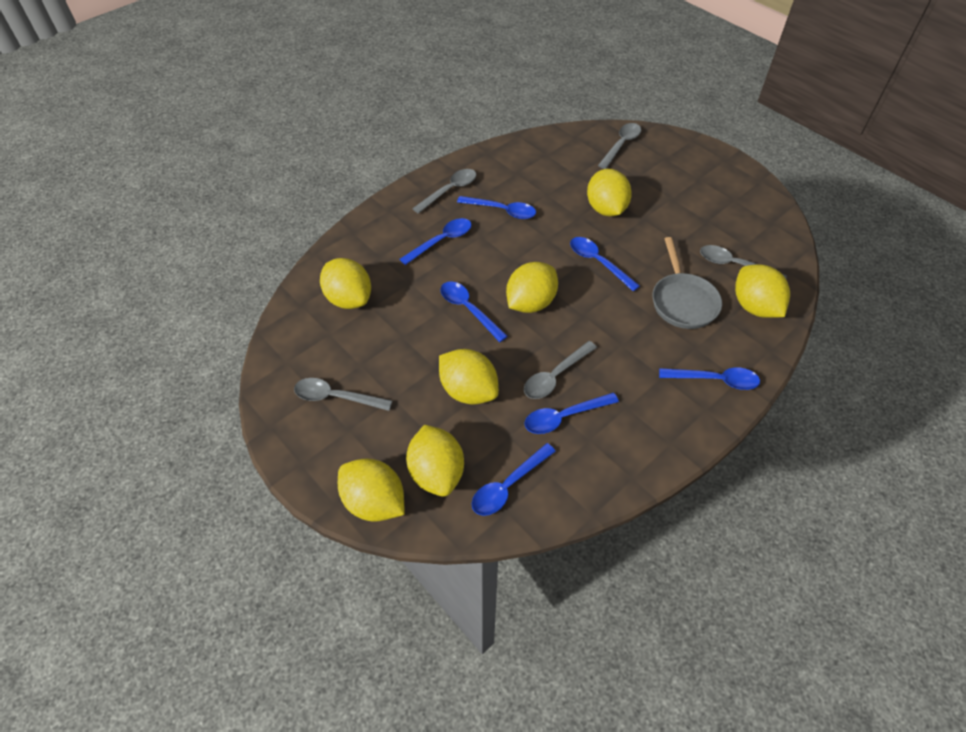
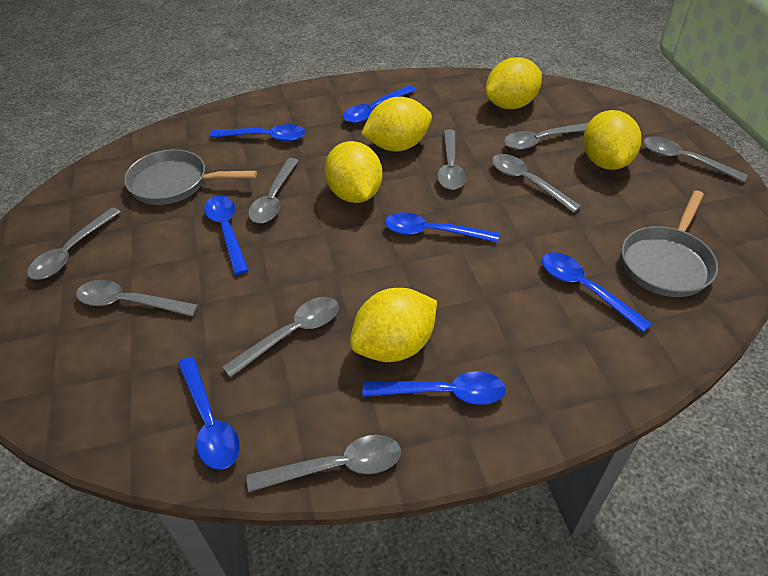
grey pan: 1 -> 2
grey spoon: 5 -> 9
yellow lemon: 7 -> 5

